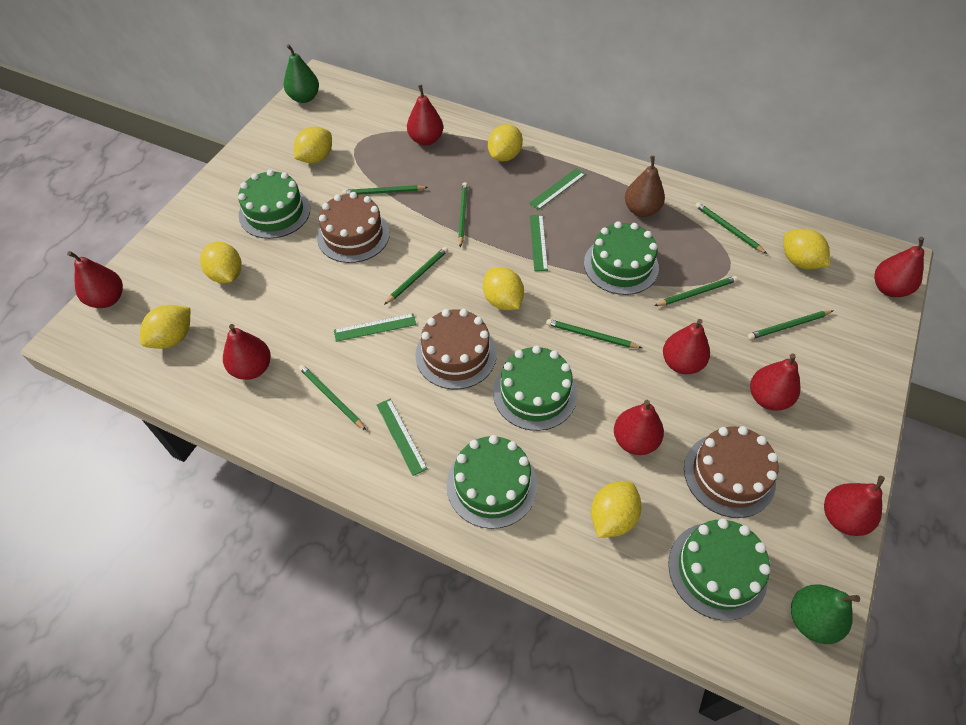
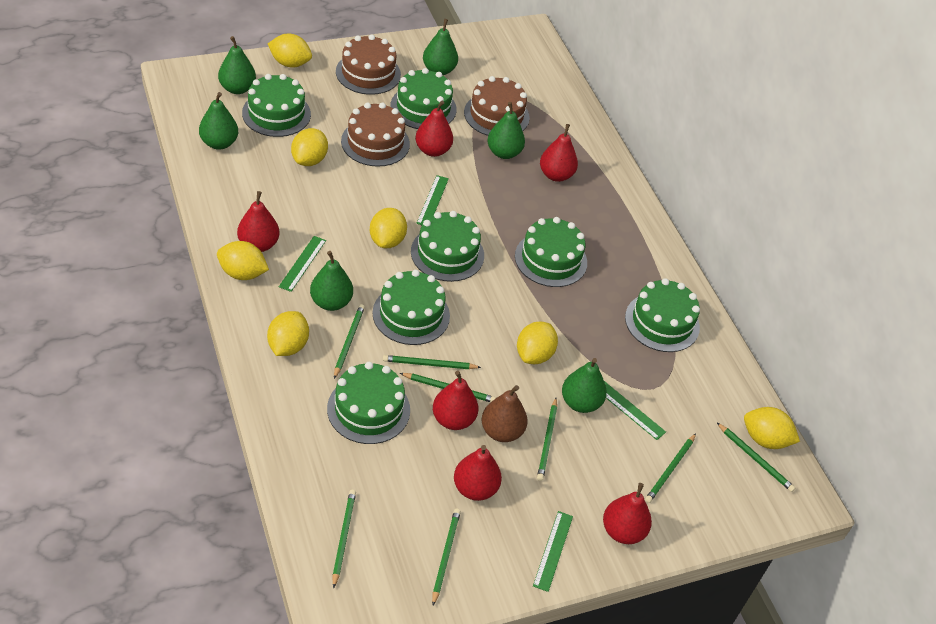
green cake: 5 -> 7
green pear: 2 -> 6
red pear: 8 -> 6

